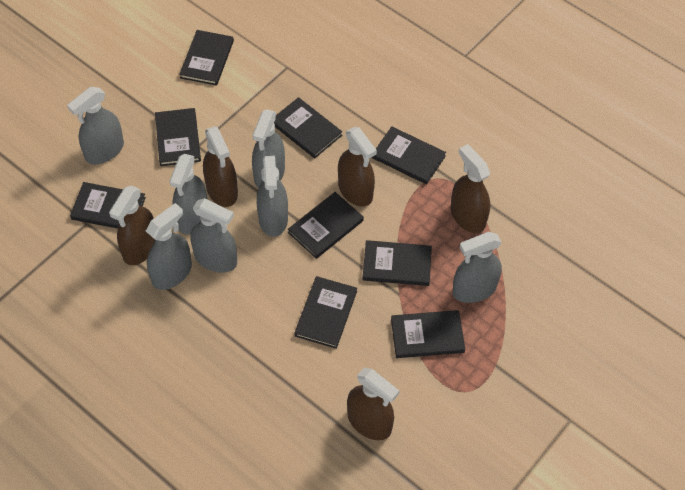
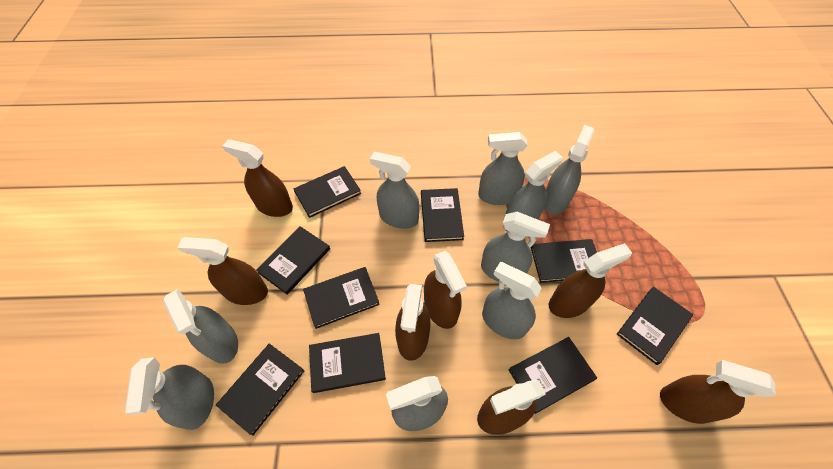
brown spray bottle: 5 -> 7
grey spray bottle: 7 -> 9

